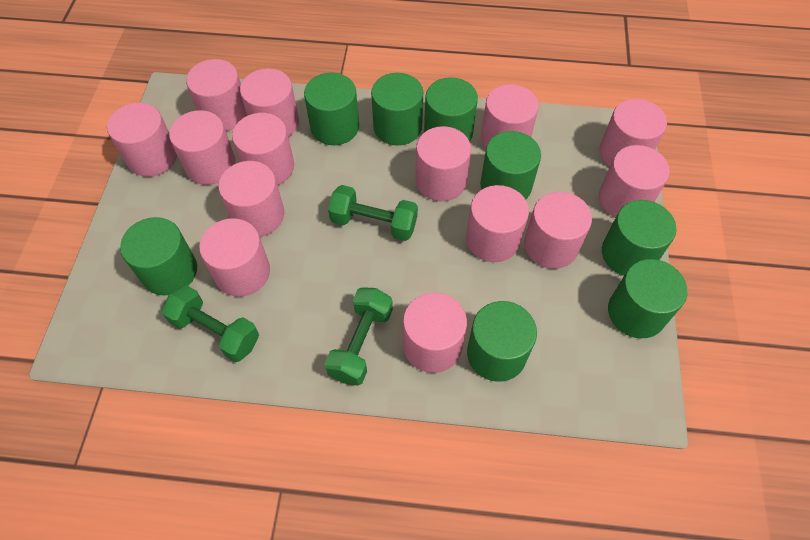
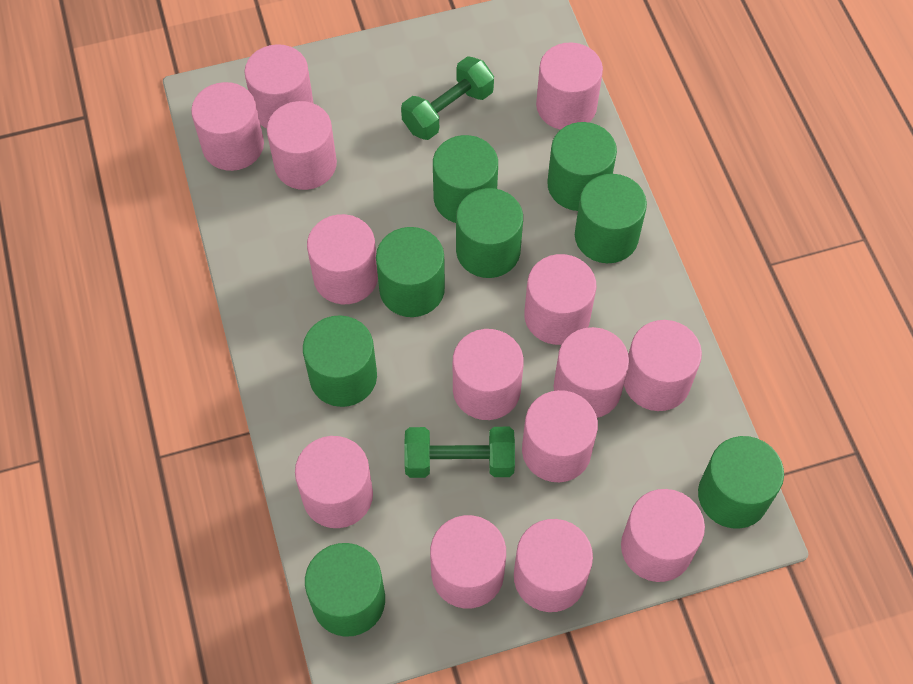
green dumbbell: 3 -> 2

